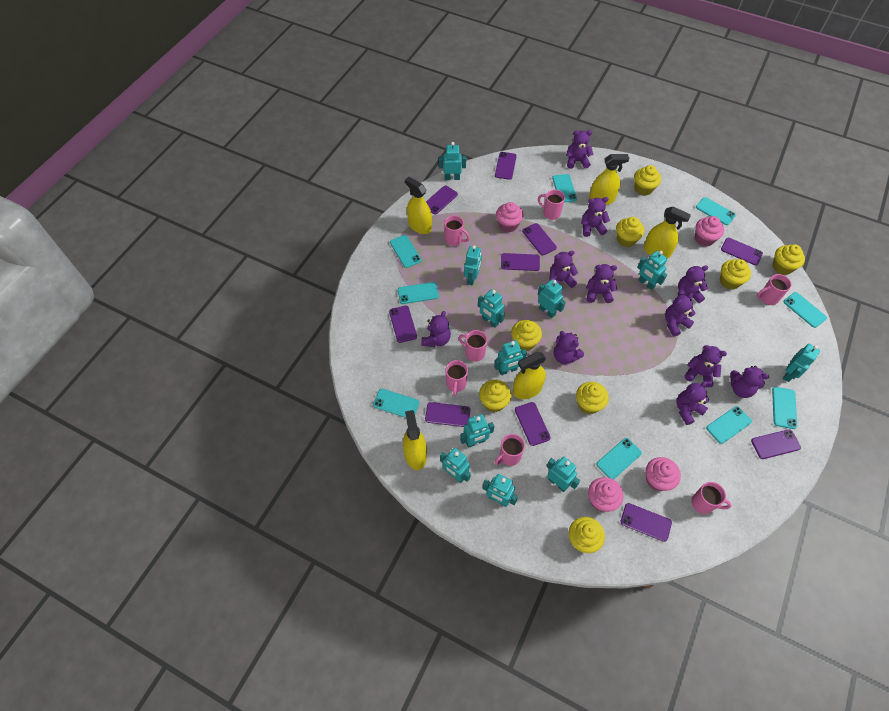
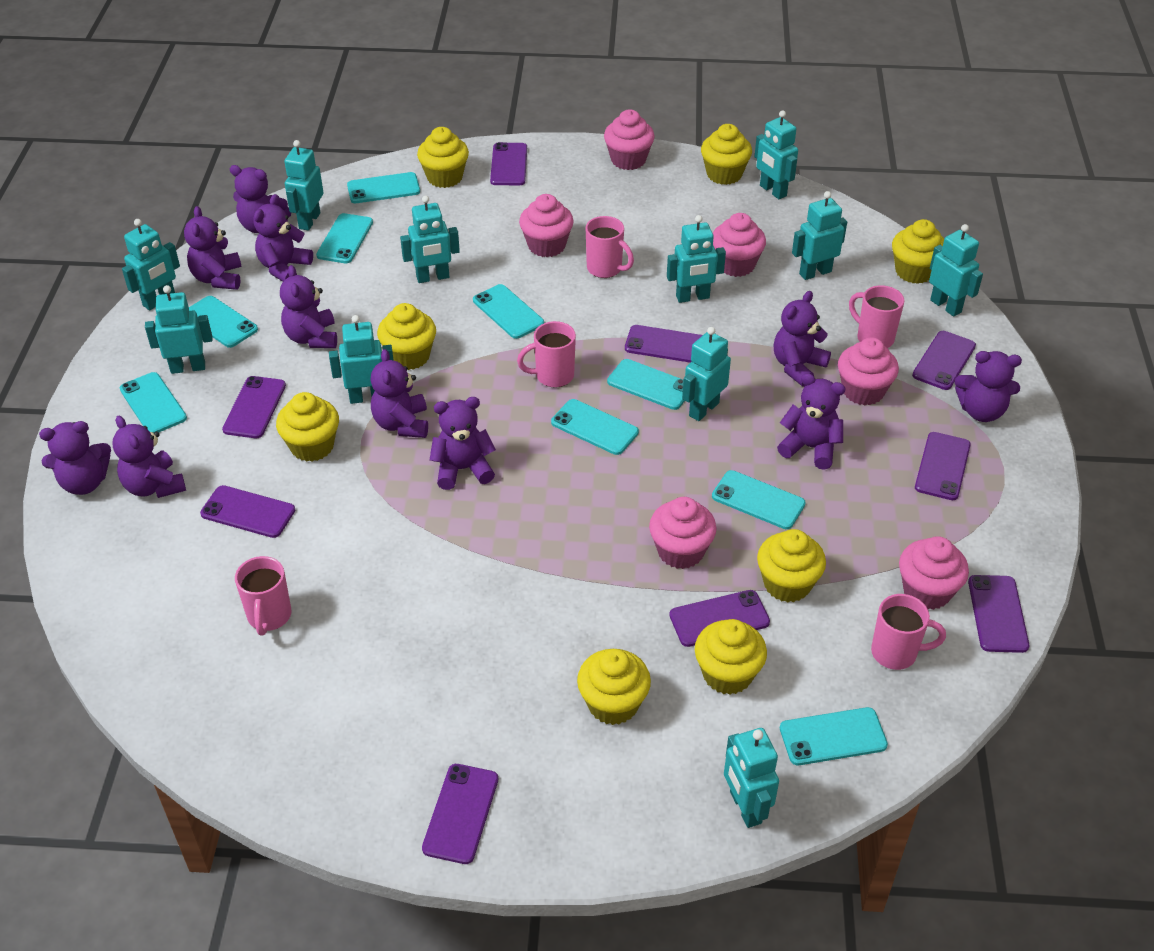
pink cupcake: 4 -> 6
pink mug: 7 -> 5
purple phone: 10 -> 9
yellow spray bottle: 5 -> 0

